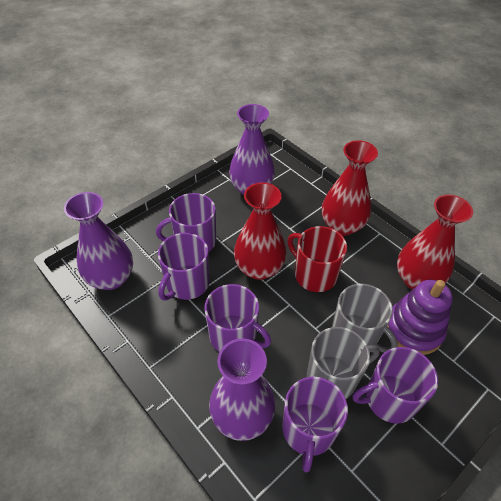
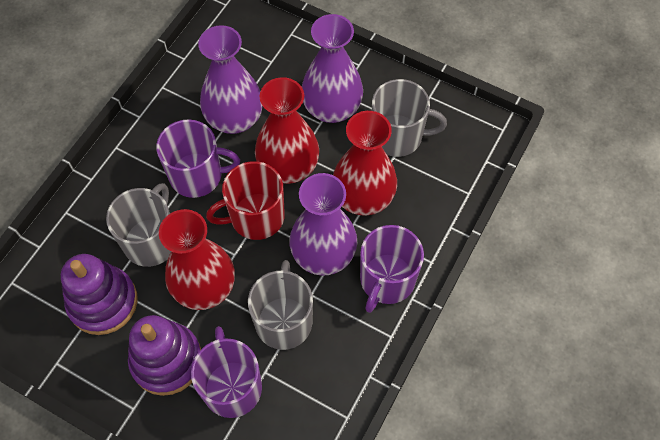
grey mug: 2 -> 3
purple mug: 5 -> 3
purple stacking toy: 1 -> 2

